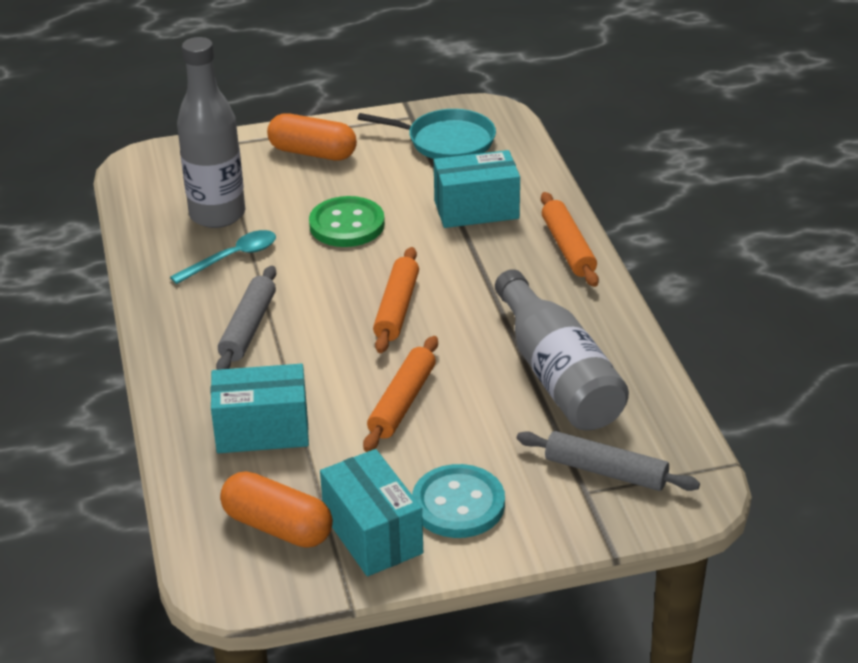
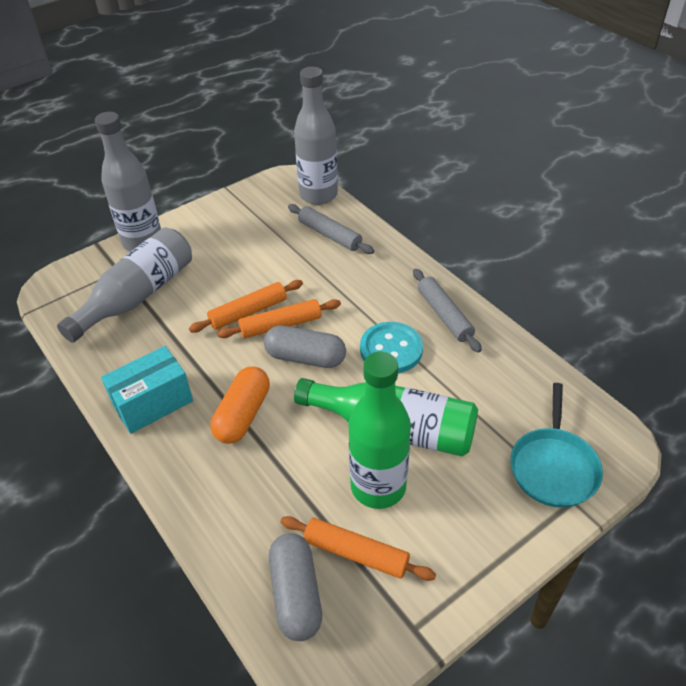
green bottle: 0 -> 2
green button: 1 -> 0
grey bottle: 2 -> 3
grey capsule: 0 -> 2
orange capsule: 2 -> 1
turquoise box: 3 -> 1
turquoise spoon: 1 -> 0

